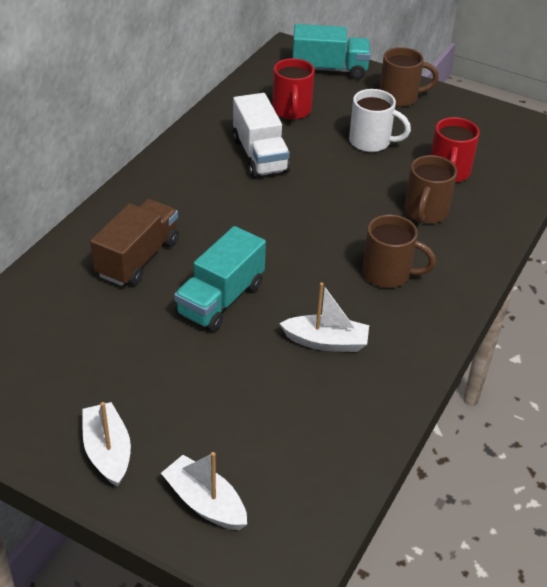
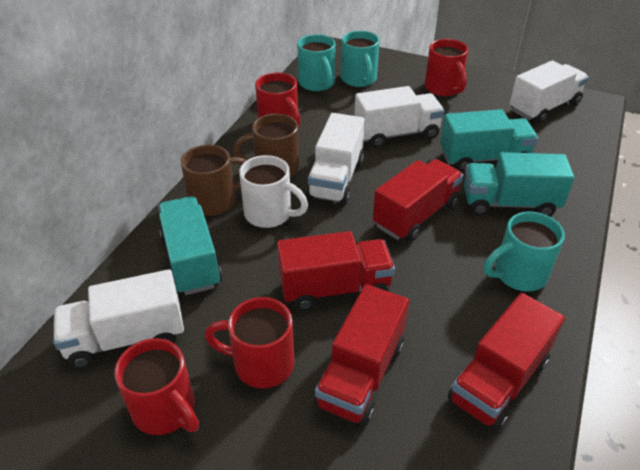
brown mug: 3 -> 2
brown truck: 1 -> 0
red mug: 2 -> 4
red truck: 0 -> 4
turquoise mug: 0 -> 3
turquoise truck: 2 -> 3
white boat: 3 -> 0
white truck: 1 -> 4

